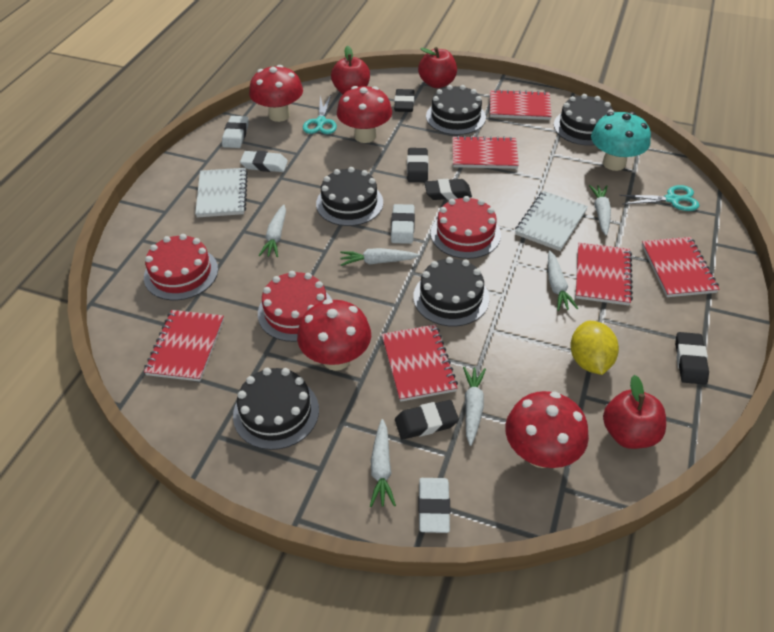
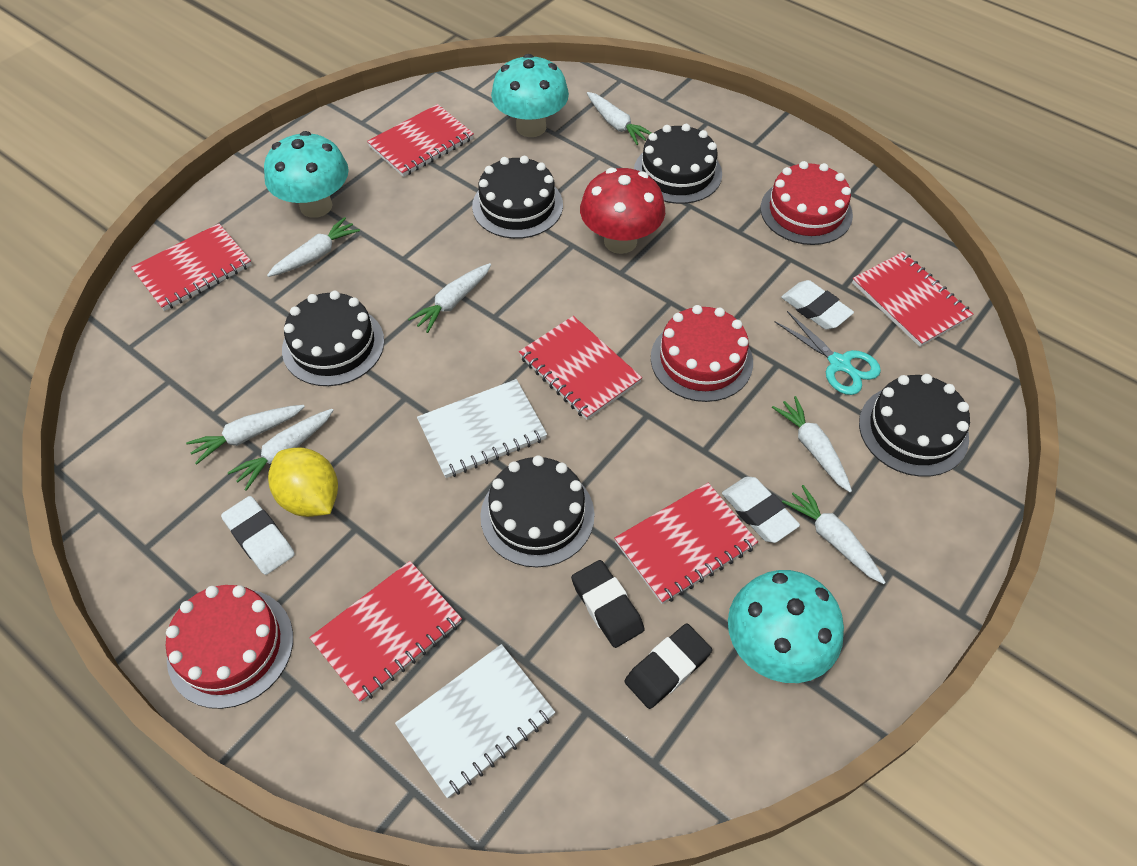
black eraser: 5 -> 2
red apple: 3 -> 0
red mushroom: 4 -> 1
turquoise mushroom: 1 -> 3
turquoise scissors: 2 -> 1
white carrot: 6 -> 7
white eraser: 4 -> 3

